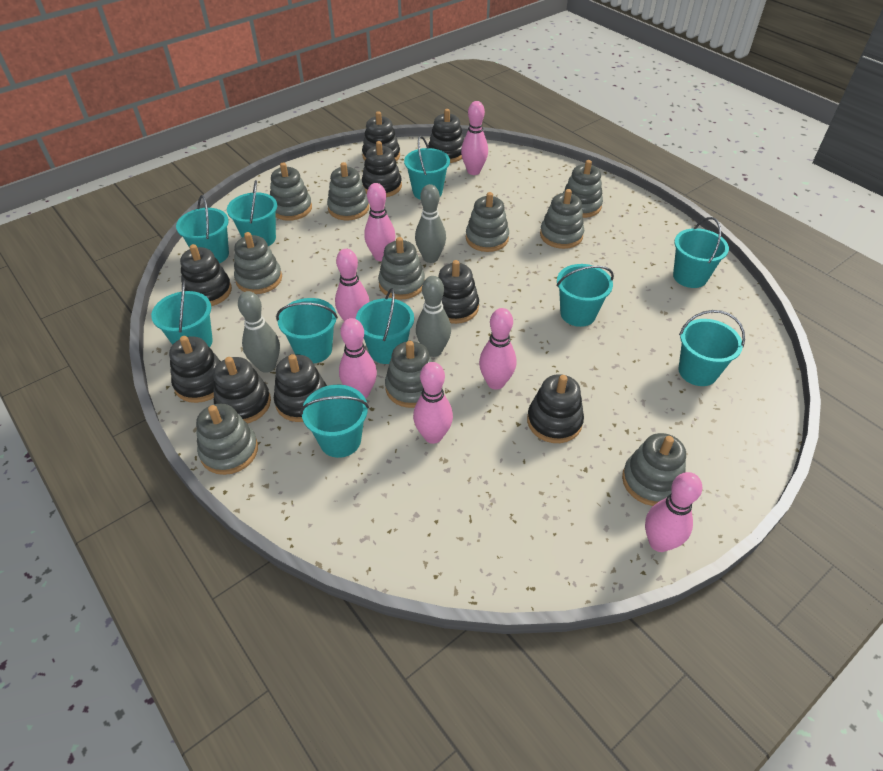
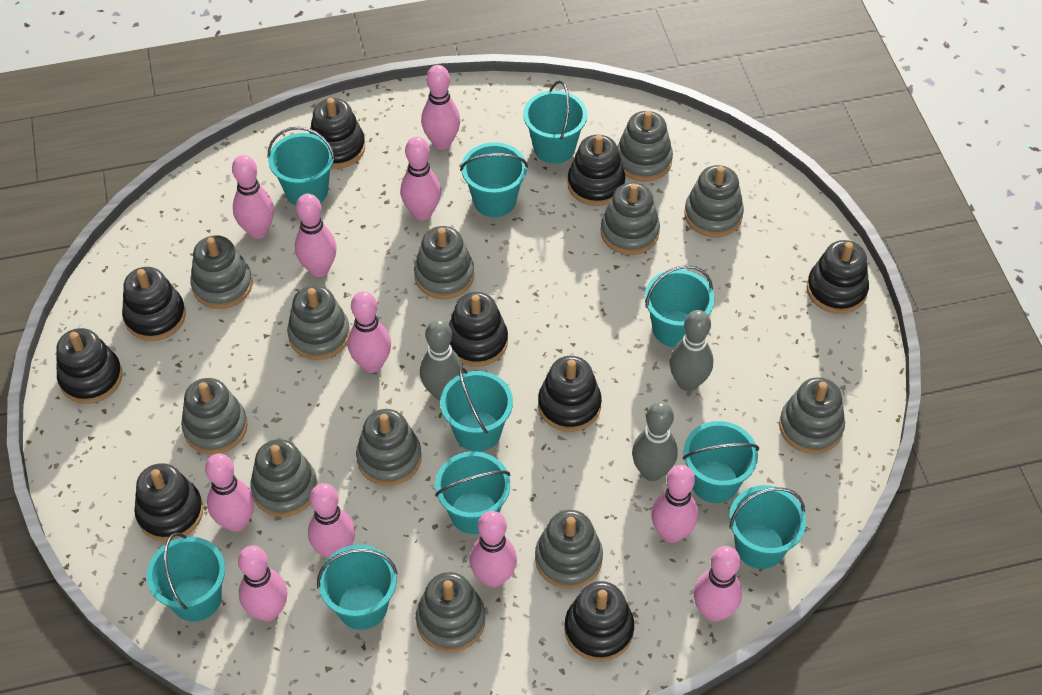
grey stacking toy: 10 -> 12
pink bowling pin: 7 -> 11

